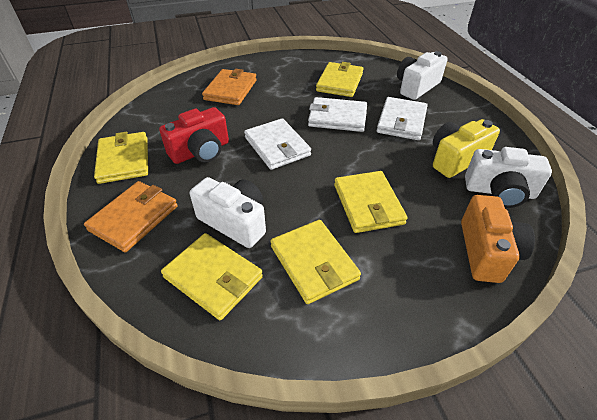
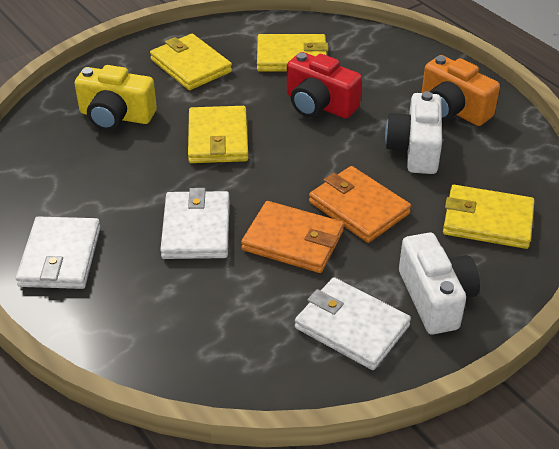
white camera: 3 -> 2
yellow wallet: 5 -> 4

